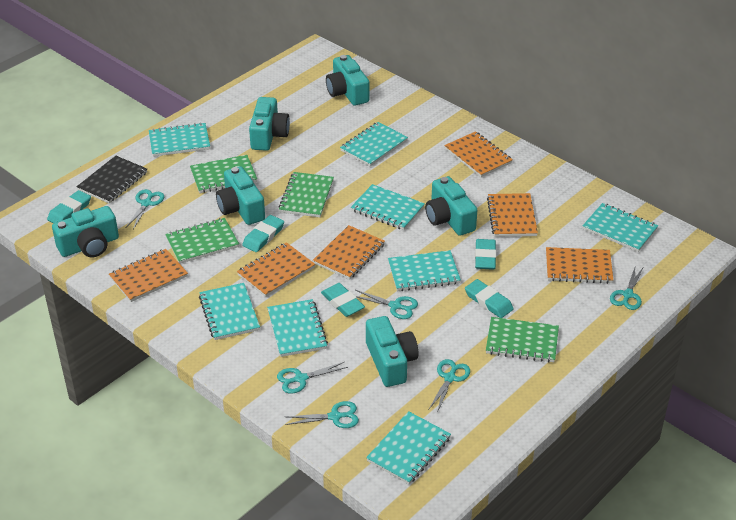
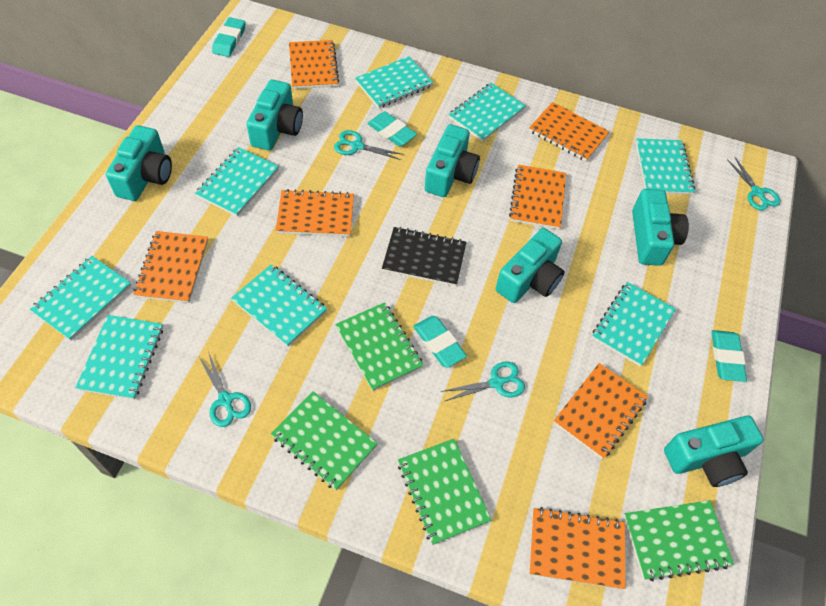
orange notebook: 6 -> 7
turquoise eraser: 5 -> 4
turquoise scissors: 6 -> 4

